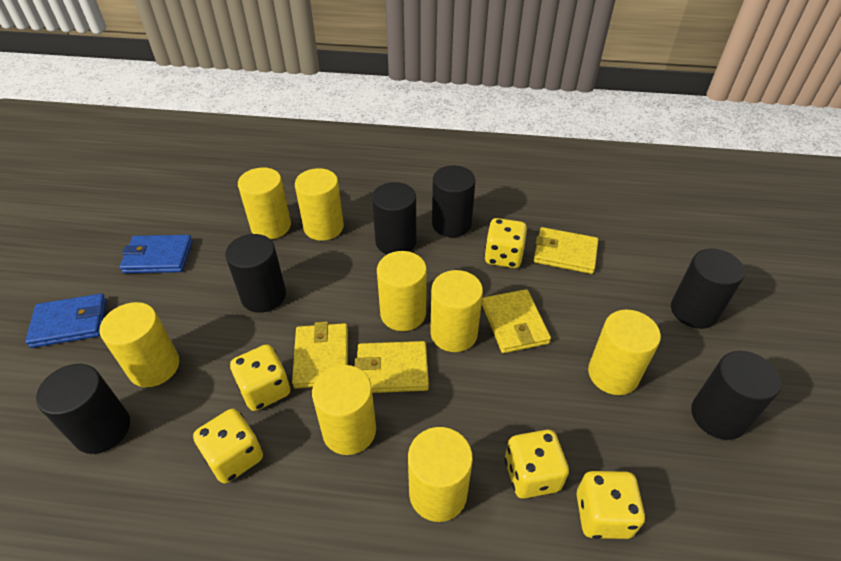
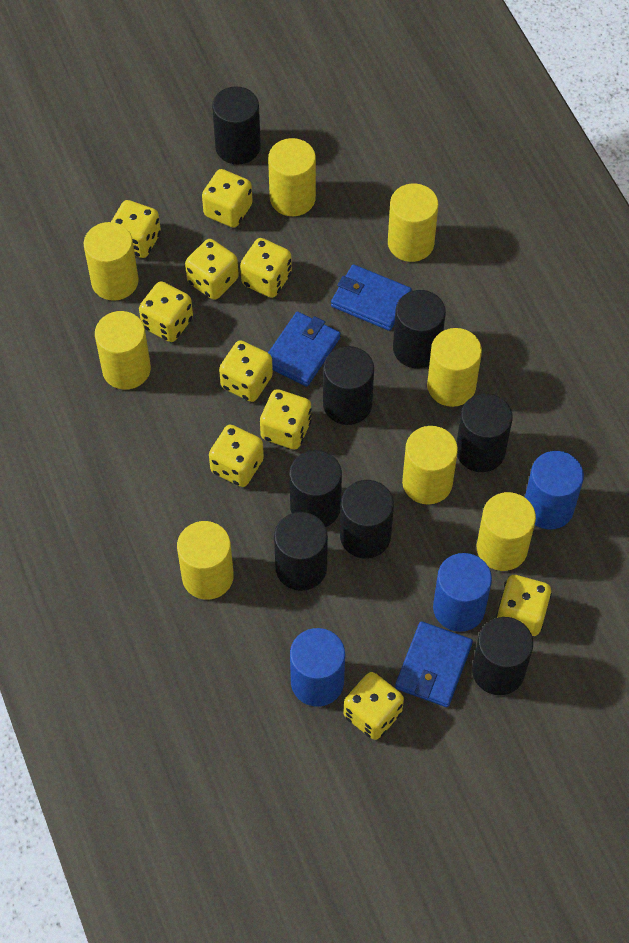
black cylinder: 6 -> 8
blue cylinder: 0 -> 3
blue wallet: 2 -> 3
yellow dice: 5 -> 10
yellow wallet: 4 -> 0

